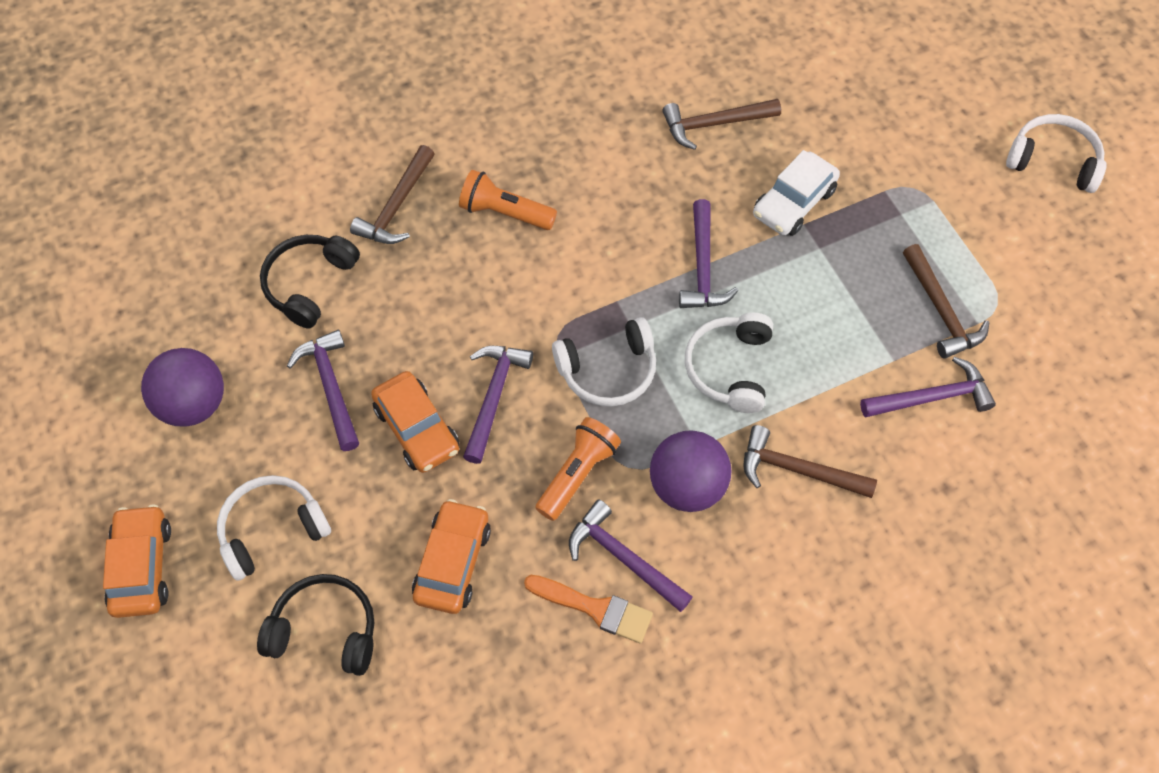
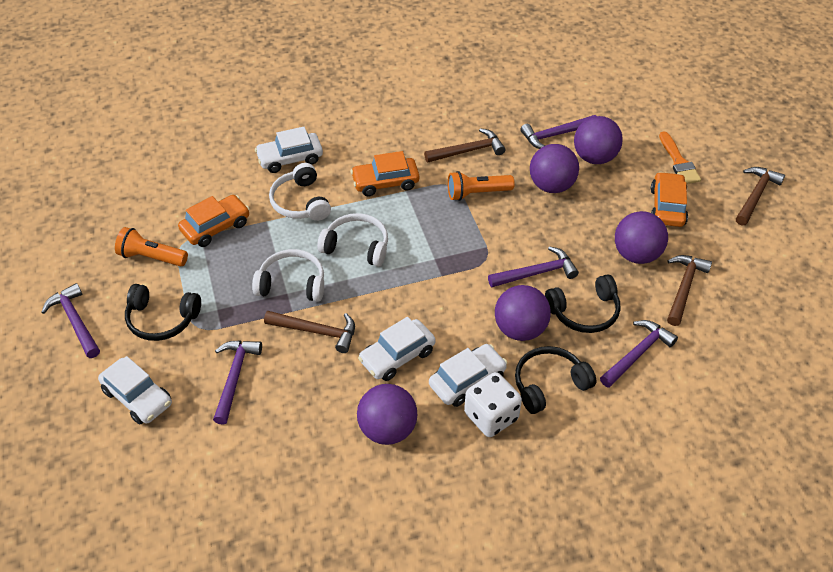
black headphones: 2 -> 3
purple ball: 2 -> 5
white car: 1 -> 4
white dice: 0 -> 1
white headphones: 4 -> 3

